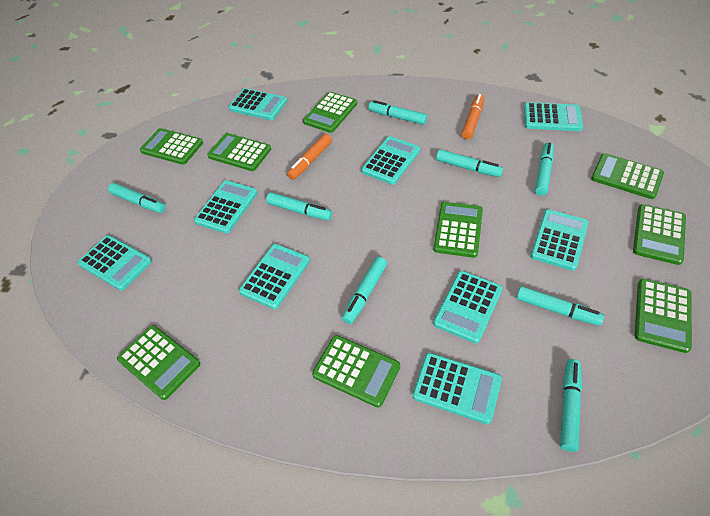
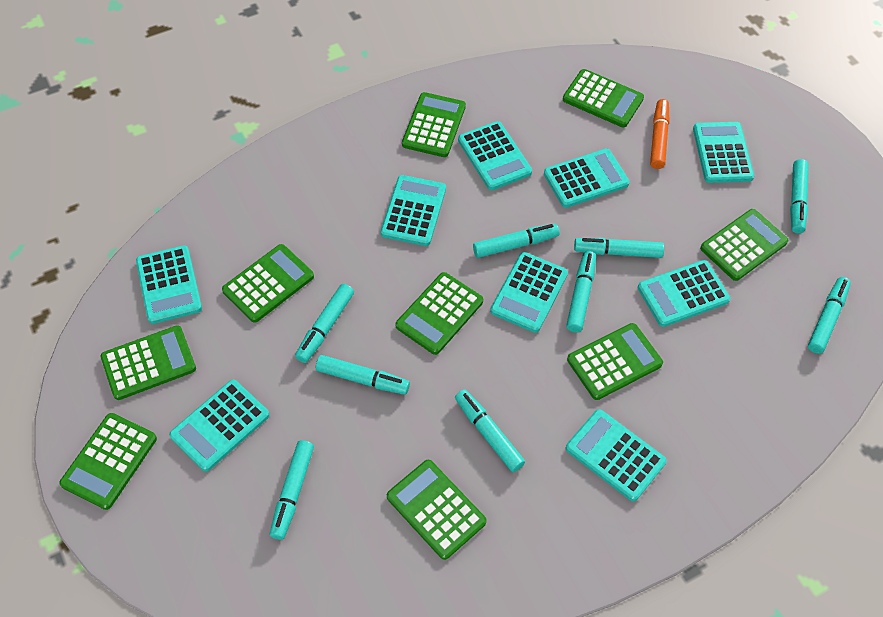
orange marker: 2 -> 1
turquoise marker: 8 -> 9

